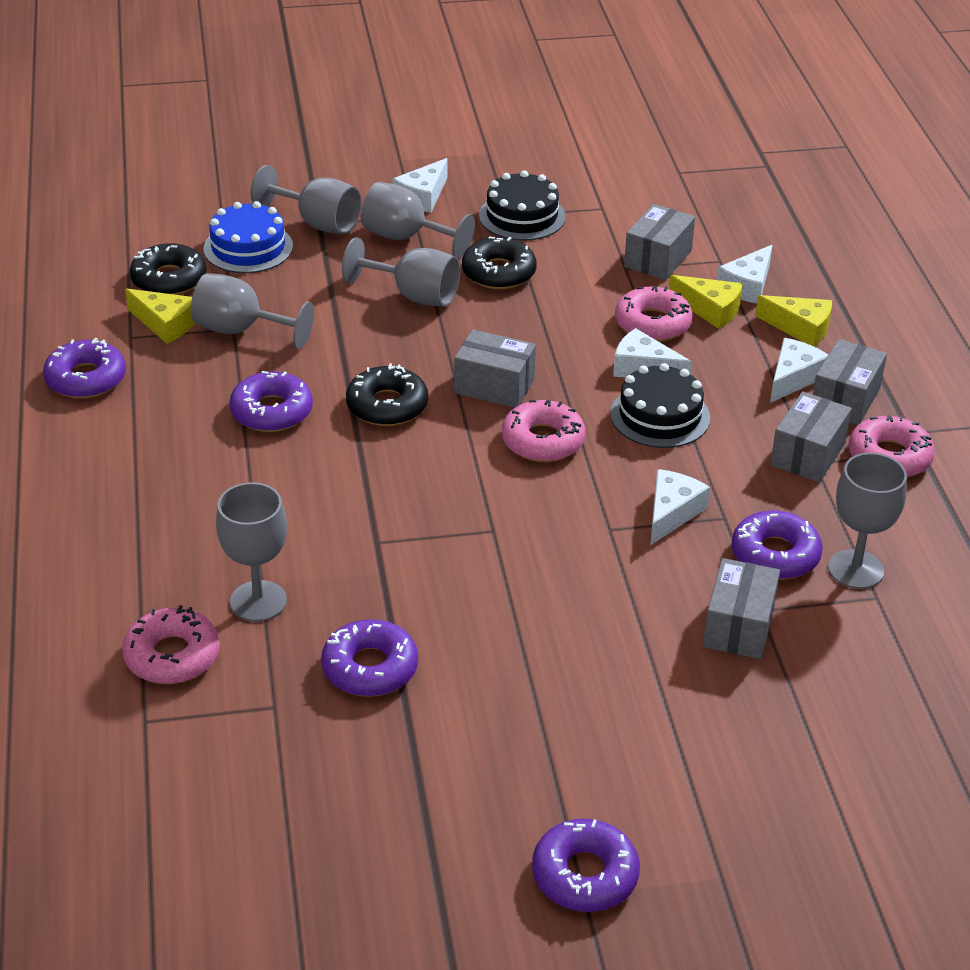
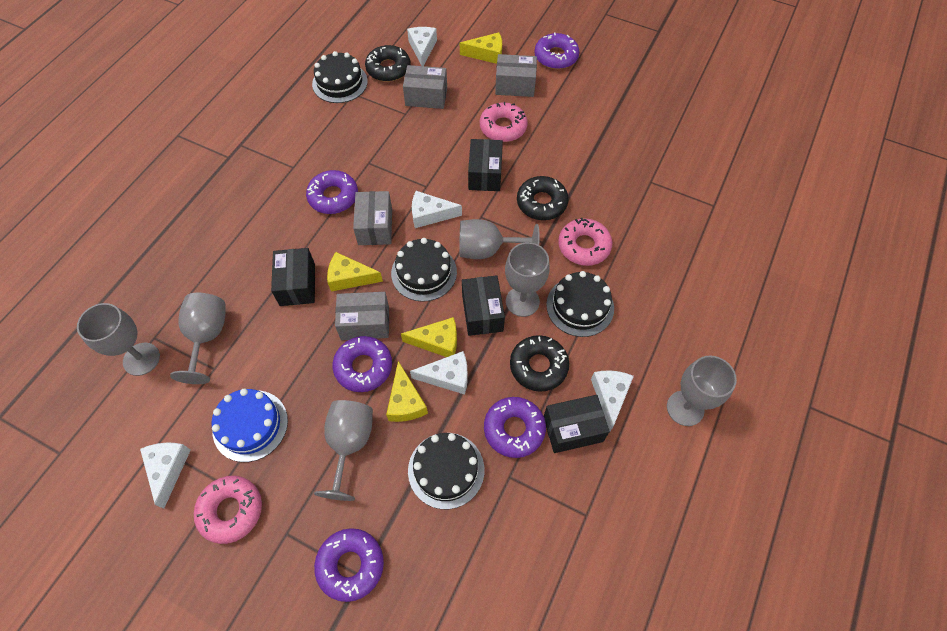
black box: 0 -> 4
black cake: 2 -> 4
grey box: 5 -> 4
pink donut: 4 -> 3
yellow cheese: 3 -> 4

